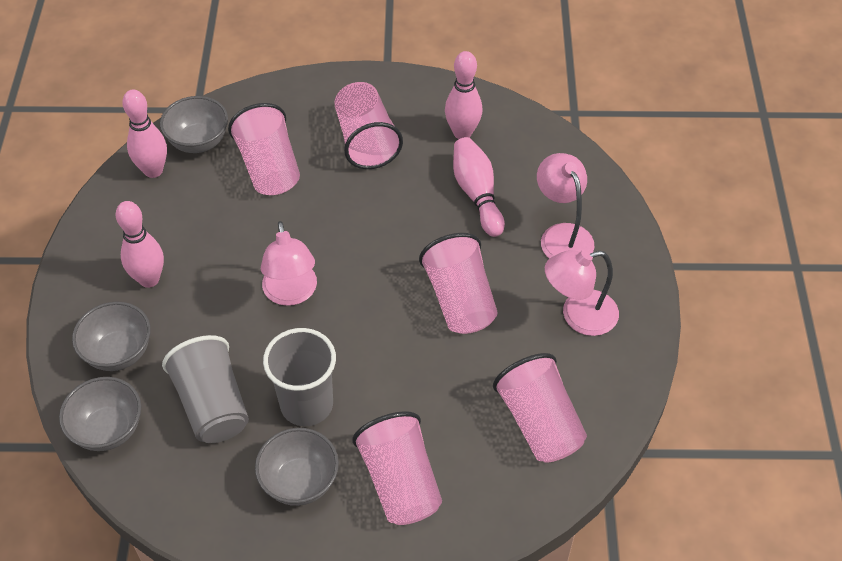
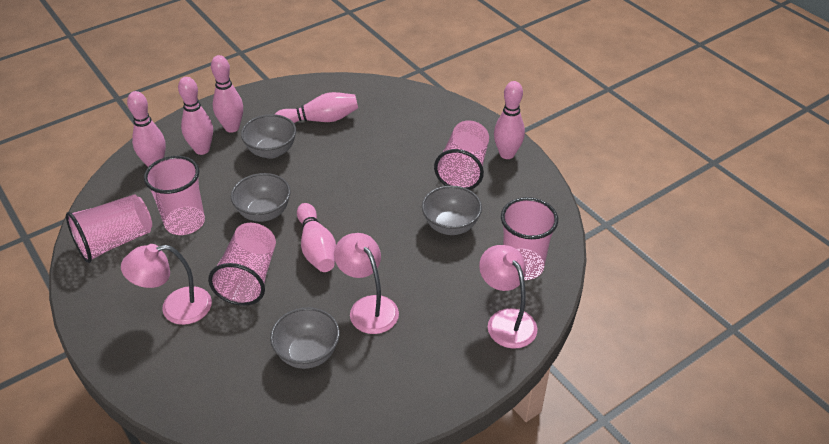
grey cup: 2 -> 0
pink bowling pin: 4 -> 6

